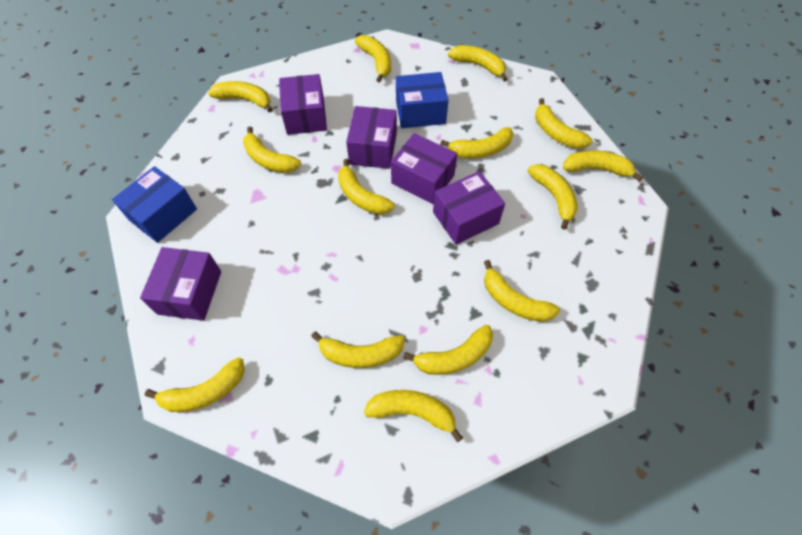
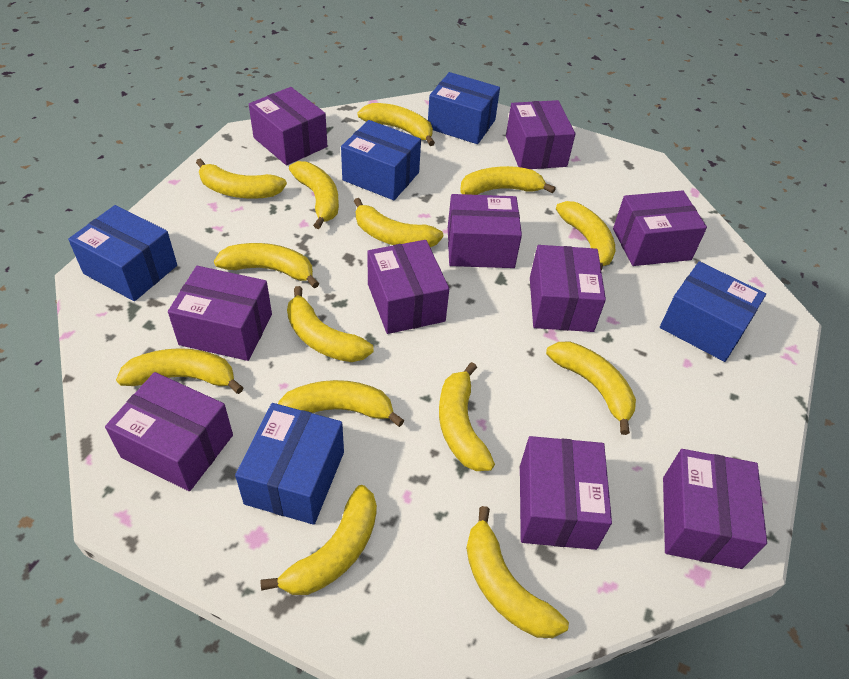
blue box: 2 -> 5
purple box: 5 -> 10

